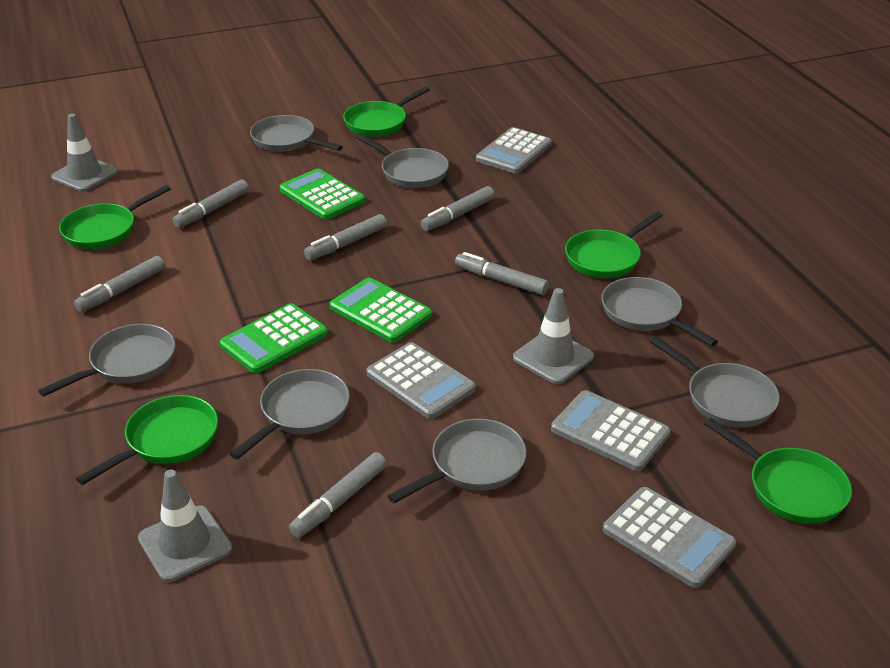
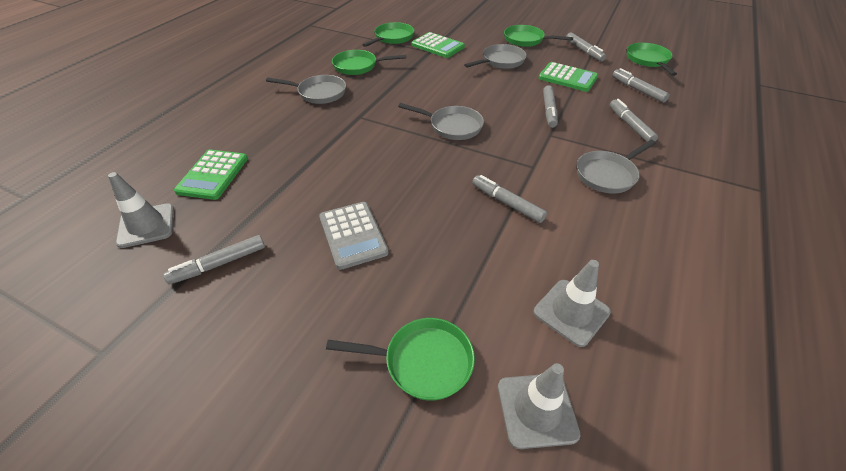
grey calculator: 4 -> 1
grey pan: 7 -> 4

